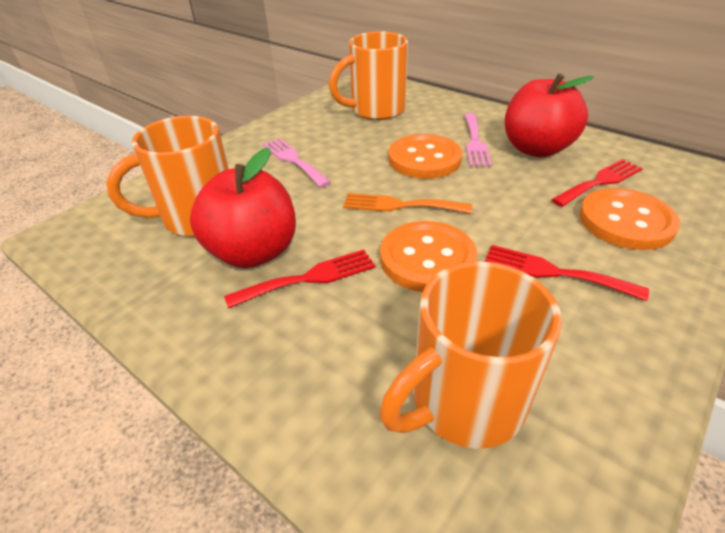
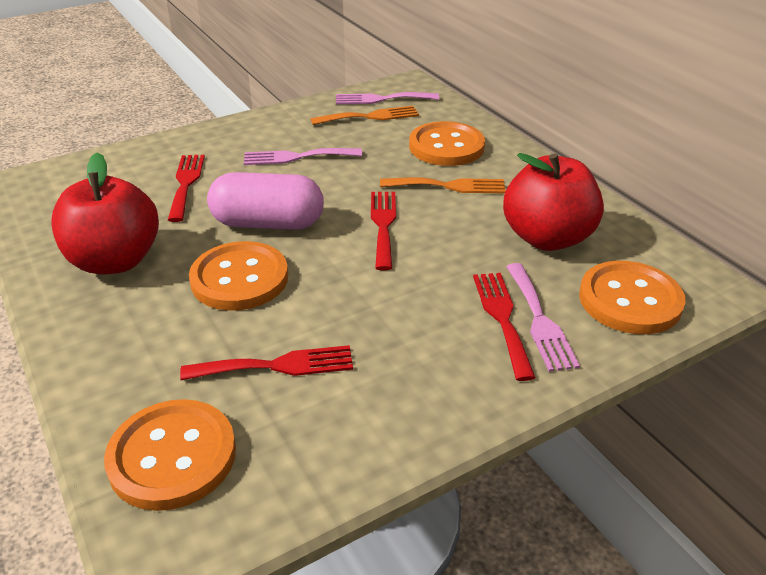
orange button: 3 -> 4
orange fork: 1 -> 2
orange mug: 3 -> 0
pink capsule: 0 -> 1
pink fork: 2 -> 3
red fork: 3 -> 4

